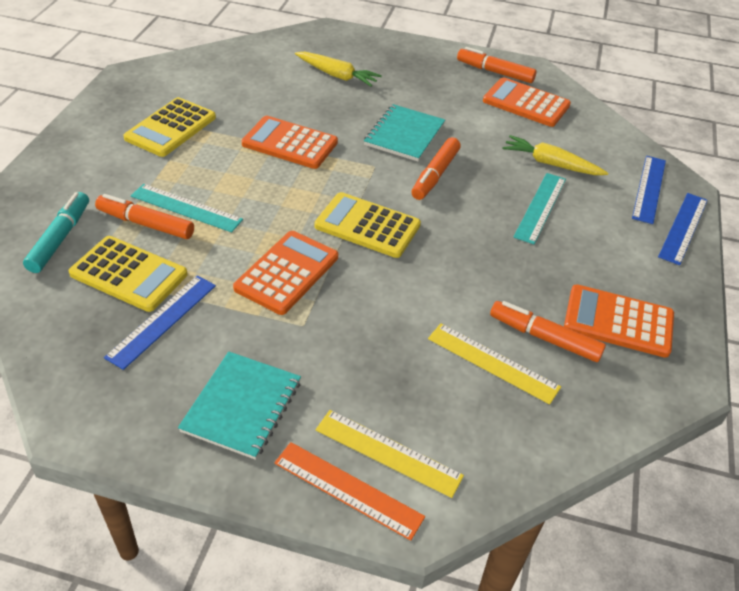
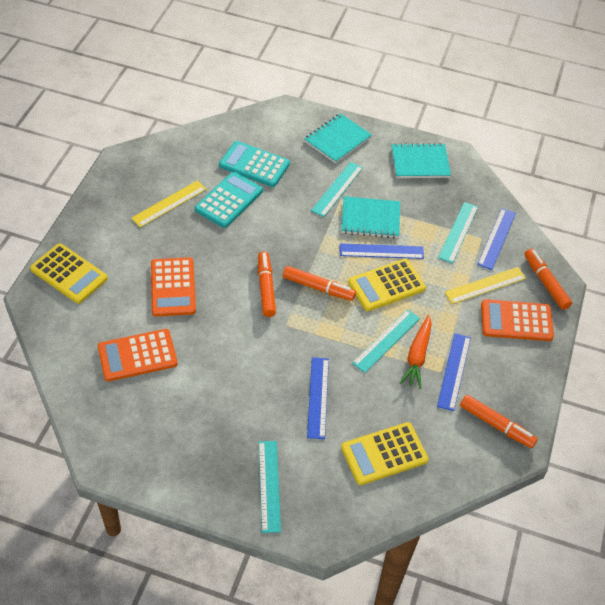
blue ruler: 3 -> 4
orange calculator: 4 -> 3
orange carrot: 0 -> 1
orange ruler: 1 -> 0
turquoise calculator: 0 -> 2
turquoise marker: 1 -> 0
turquoise notebook: 2 -> 3
turquoise ruler: 2 -> 4
yellow carrot: 2 -> 0

